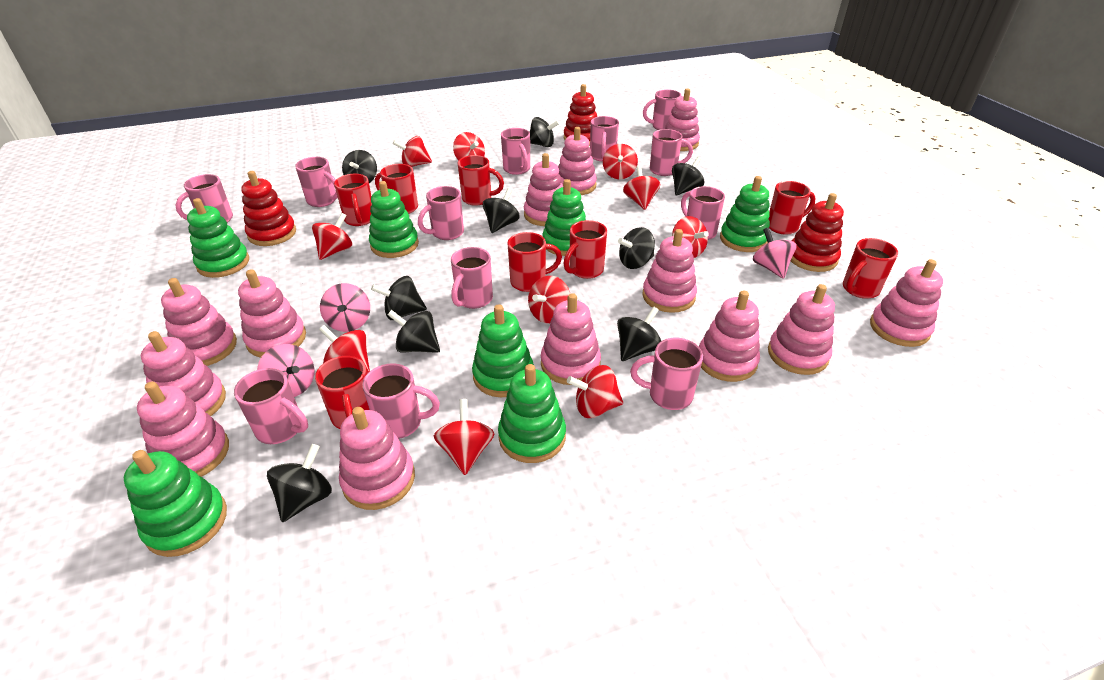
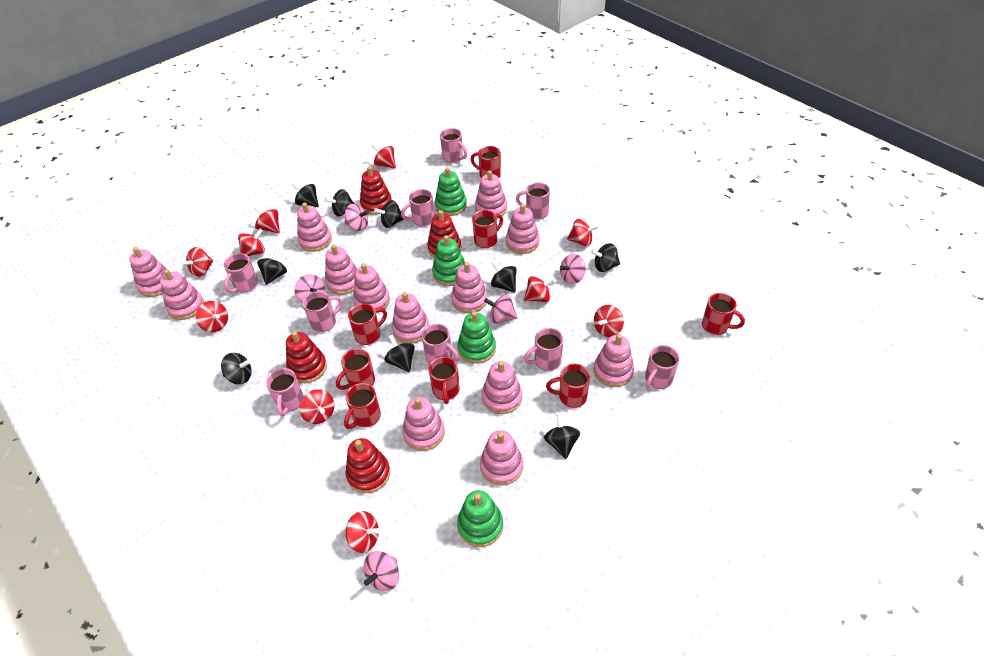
green stacking toy: 7 -> 4
pink mug: 12 -> 9
pink spinning top: 3 -> 5
red stacking toy: 3 -> 4

